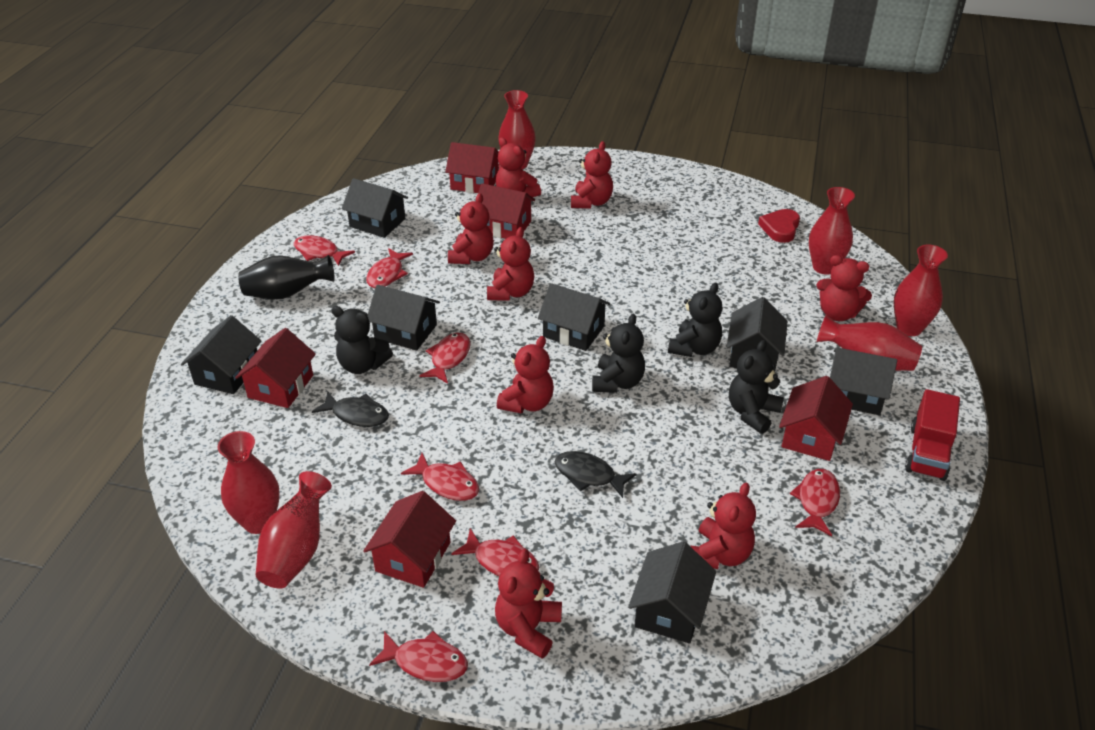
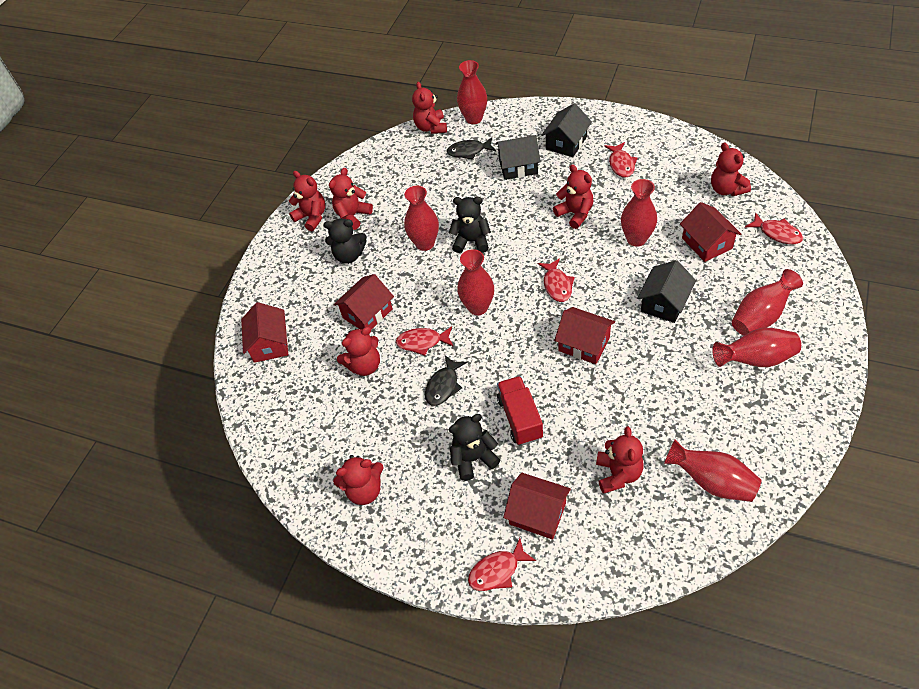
black house: 7 -> 3
black teddy bear: 4 -> 3
black vase: 1 -> 0
red fish: 7 -> 5
red heart: 1 -> 0
red vase: 6 -> 7

